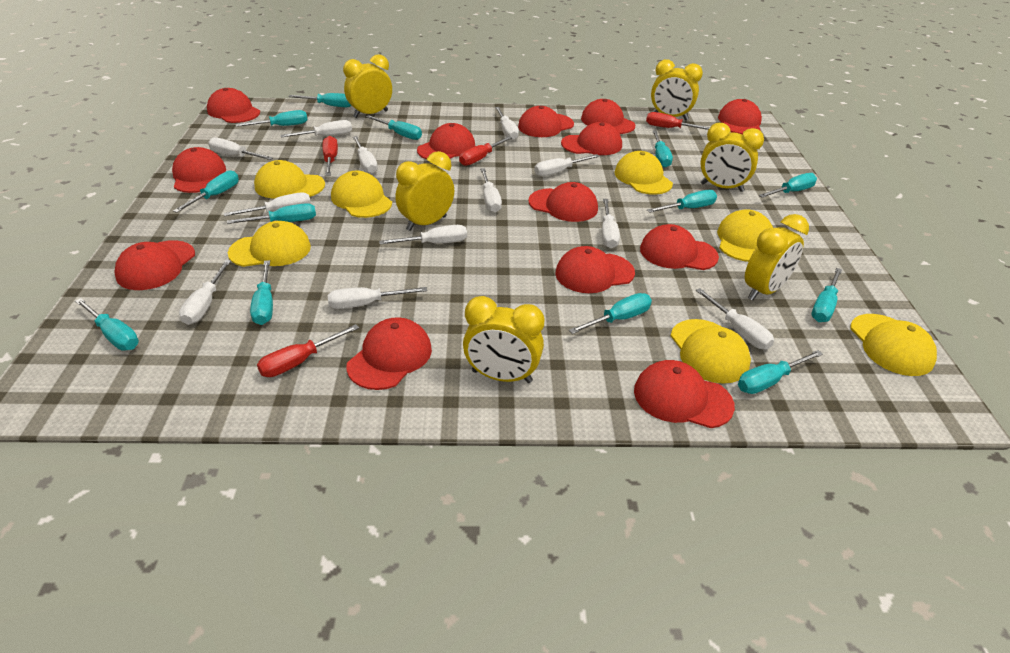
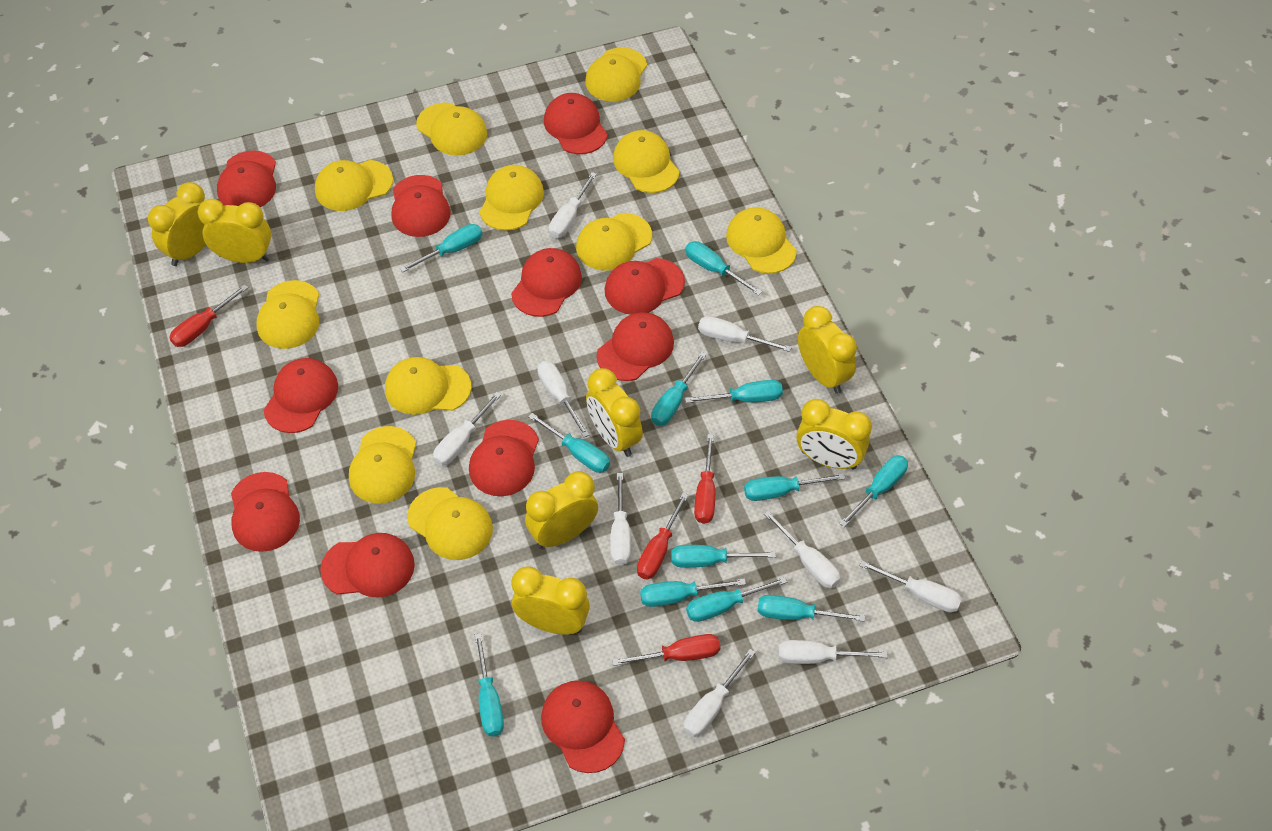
red cap: 13 -> 11
turquoise screwdriver: 13 -> 12
white screwdriver: 12 -> 9
yellow cap: 7 -> 11
yellow clock: 6 -> 7

